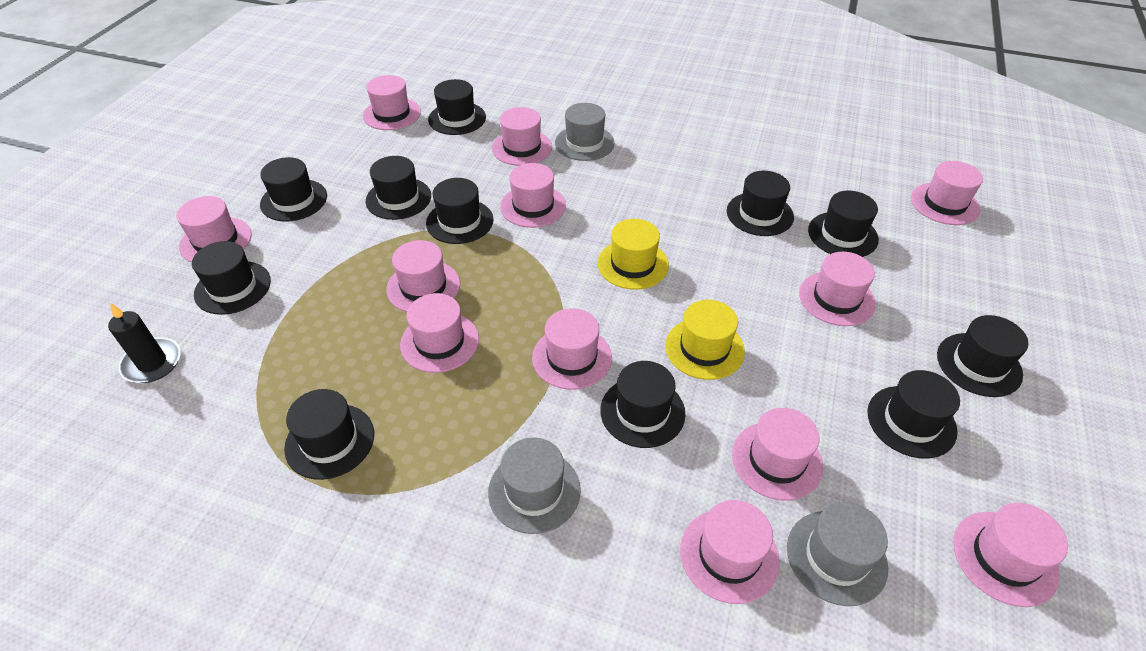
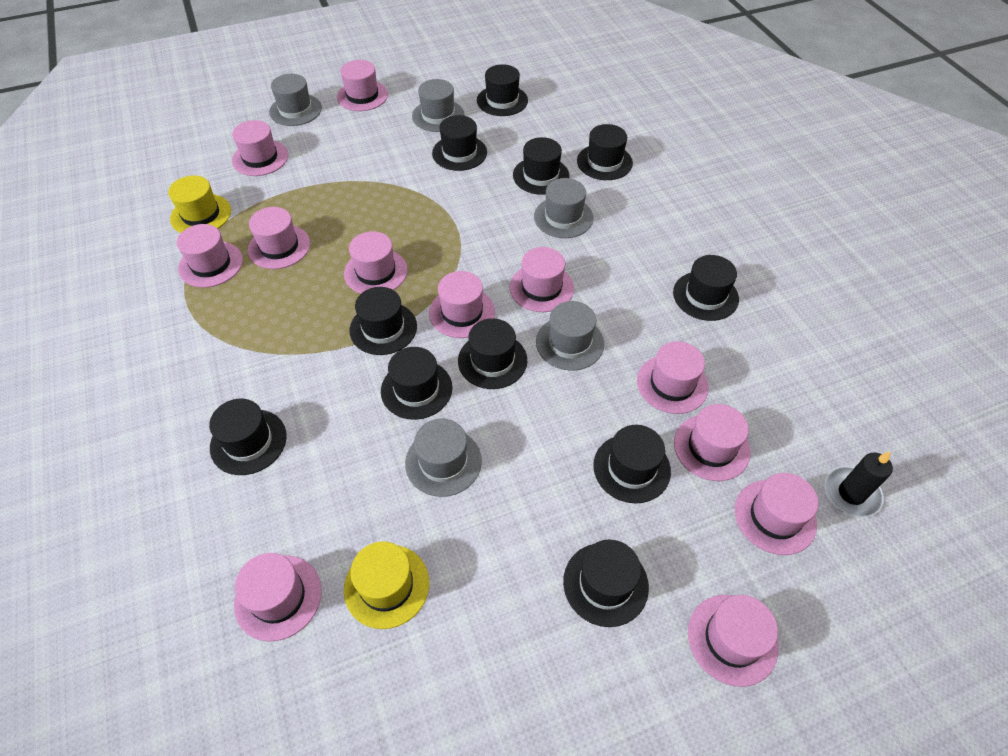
grey hat: 3 -> 5

